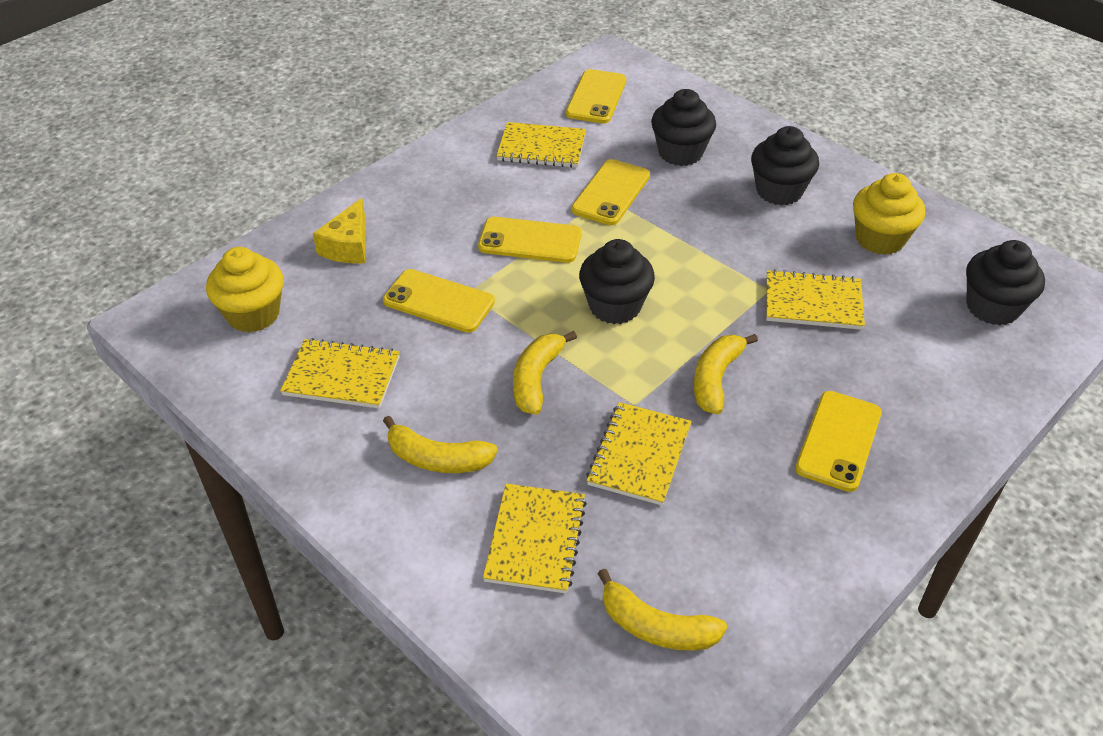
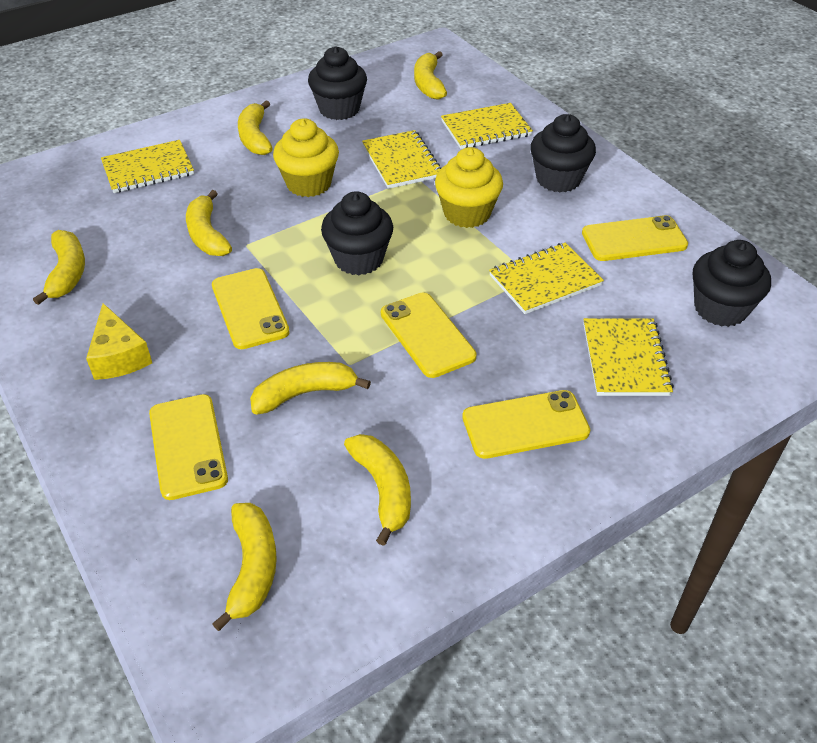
yellow banana: 4 -> 7

